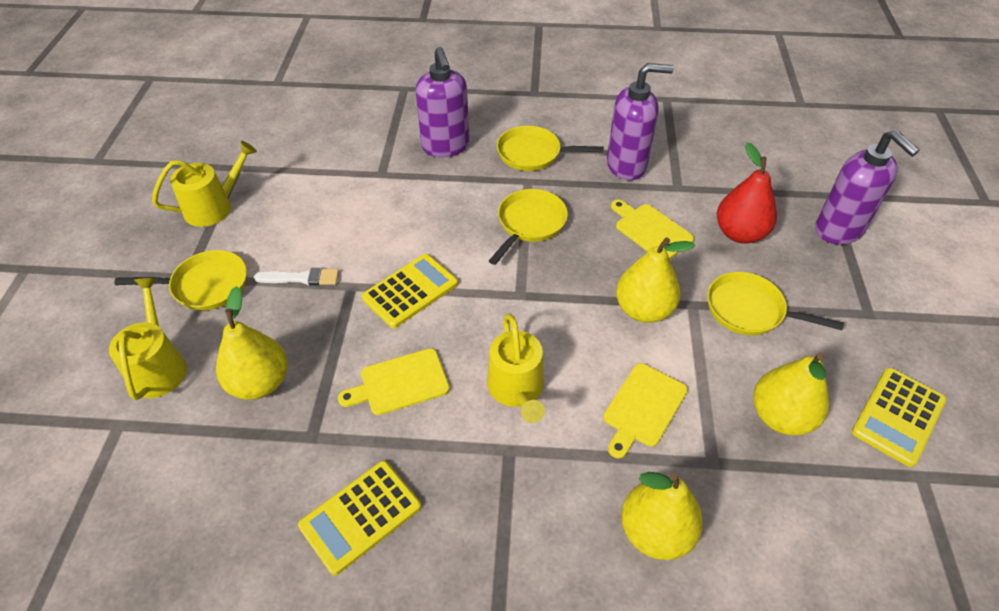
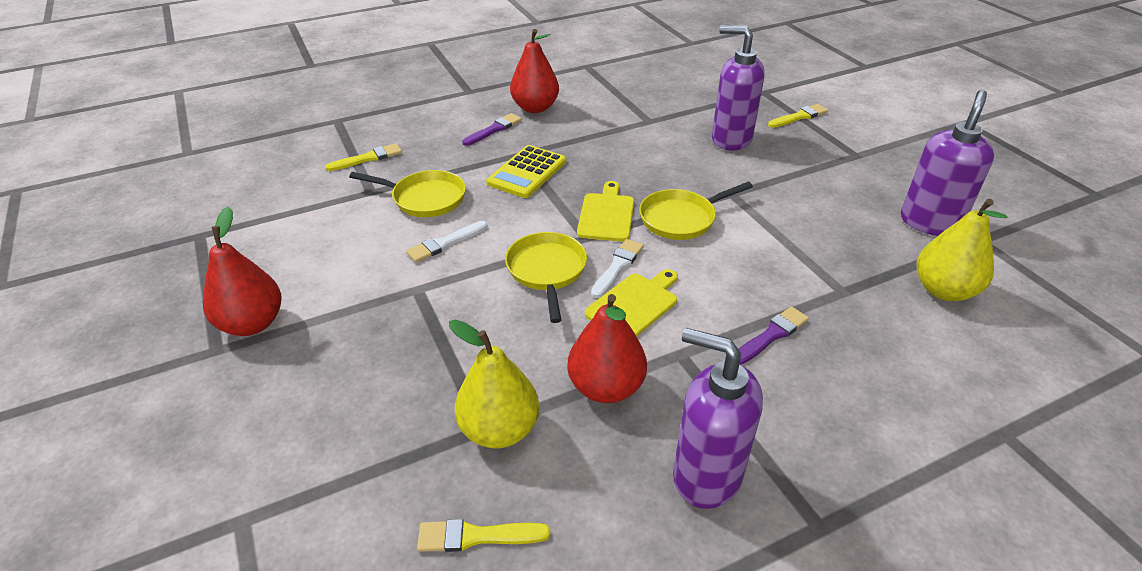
purple brush: 0 -> 2
red pear: 1 -> 3
white brush: 1 -> 2
yellow brush: 0 -> 3
yellow calculator: 3 -> 1
yellow cutting board: 3 -> 2
yellow pan: 4 -> 3
yellow pear: 4 -> 2
yellow watering can: 3 -> 0

